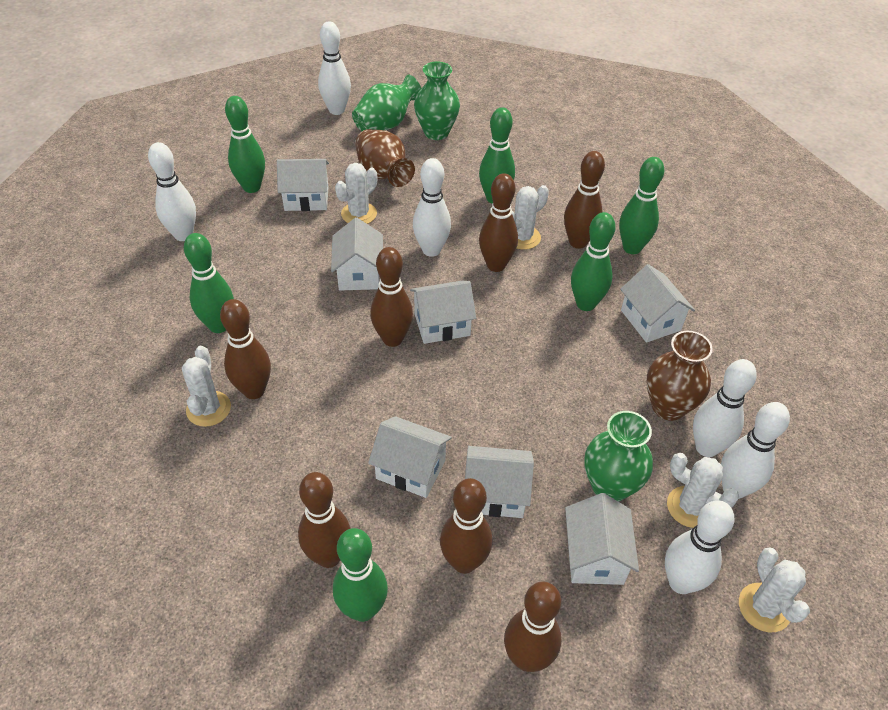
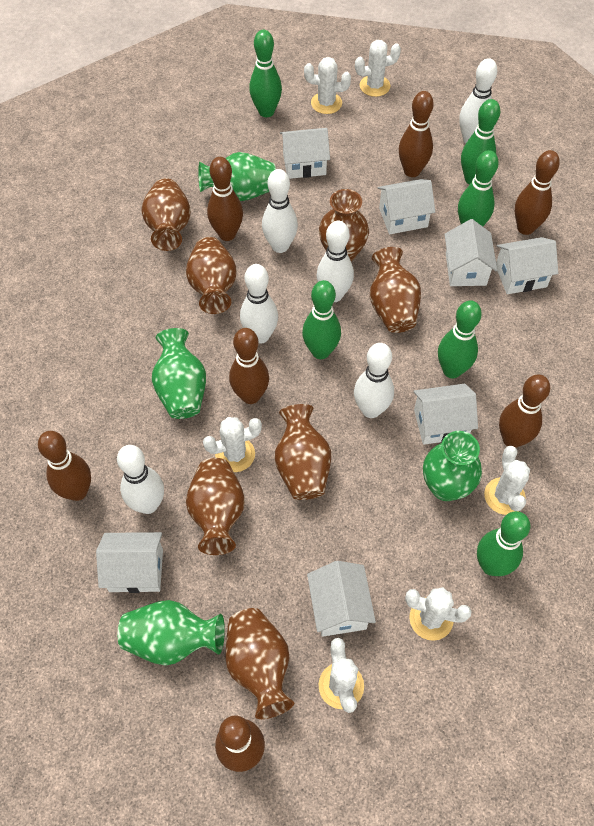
brown vase: 2 -> 7
green vase: 3 -> 4
white cactus: 5 -> 6

